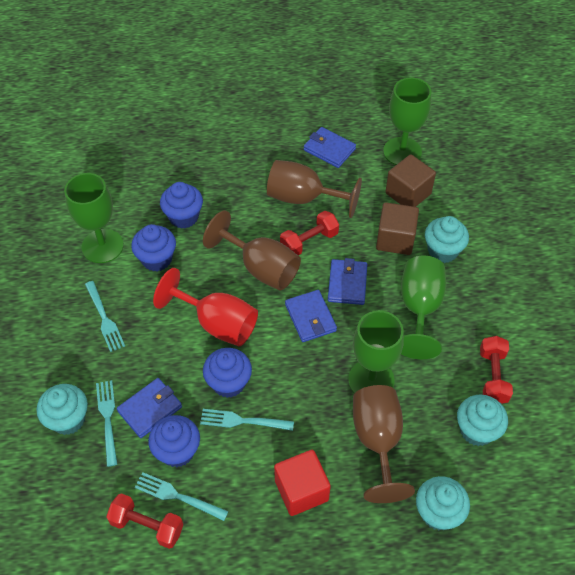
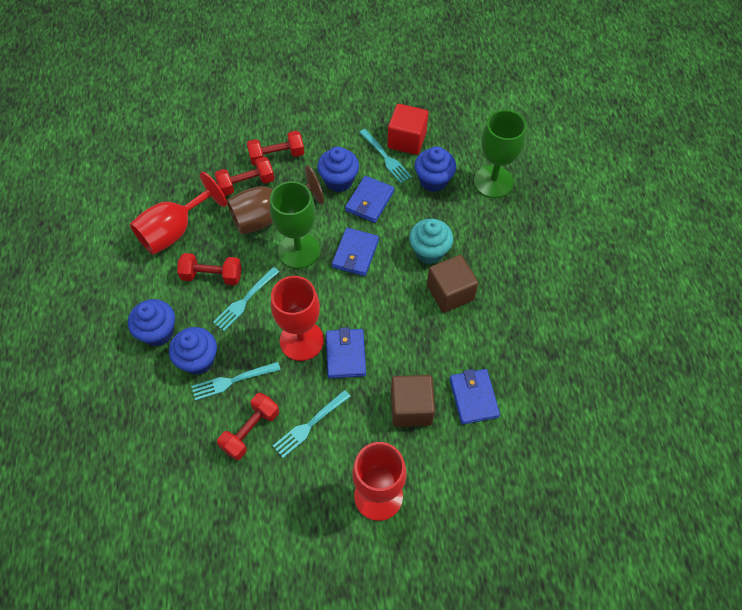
brown goblet: 3 -> 1
green goblet: 4 -> 2
red dumbbell: 3 -> 4
red goblet: 1 -> 3
turquoise cupcake: 4 -> 1

